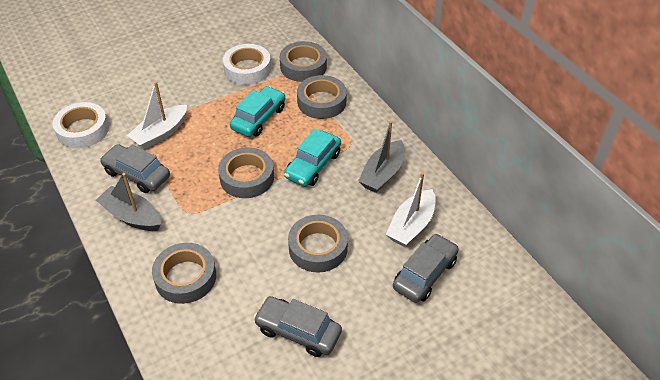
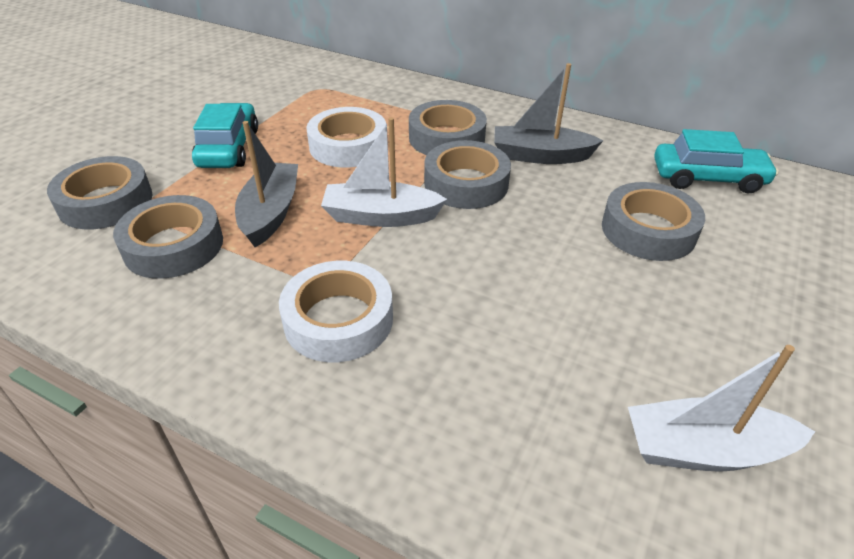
grey car: 3 -> 0

